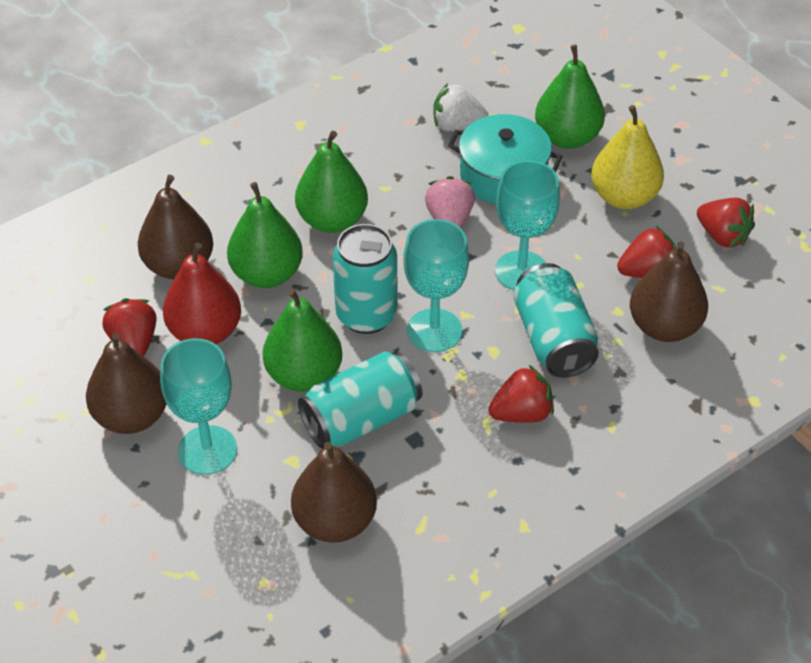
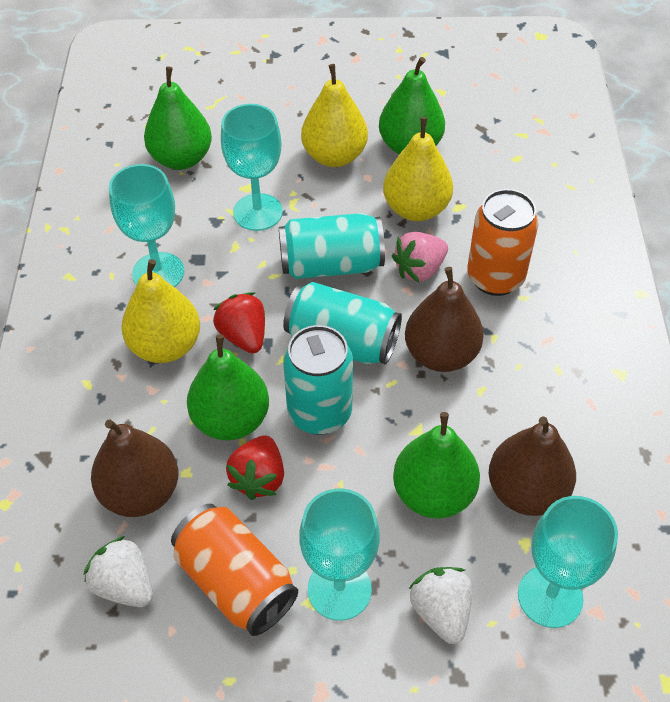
brown pear: 4 -> 3
orange can: 0 -> 2
red pear: 1 -> 0
red strawberry: 4 -> 2
turquoise goblet: 3 -> 4
turquoise pot: 1 -> 0
white strawberry: 1 -> 2
yellow pear: 1 -> 3

